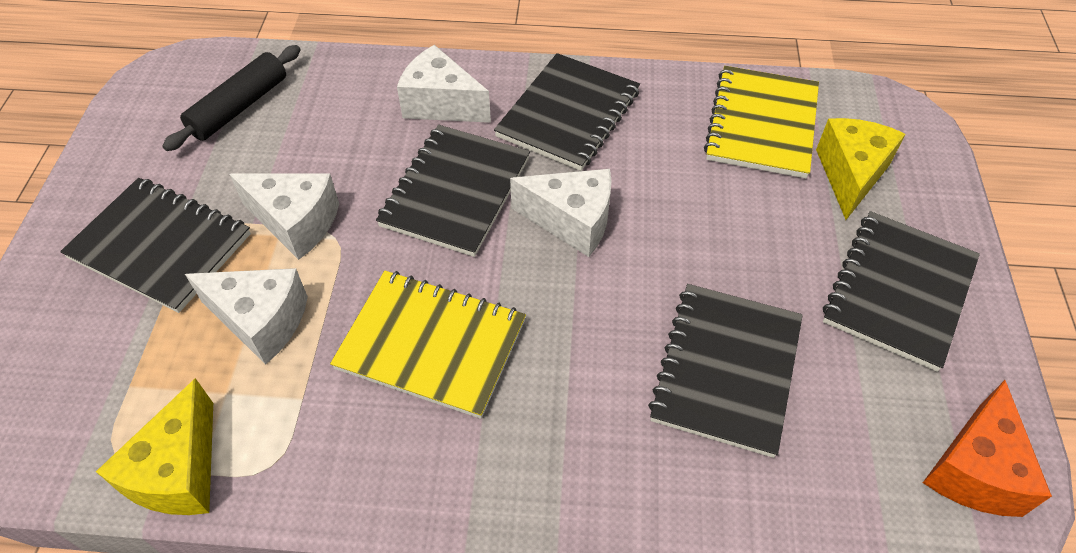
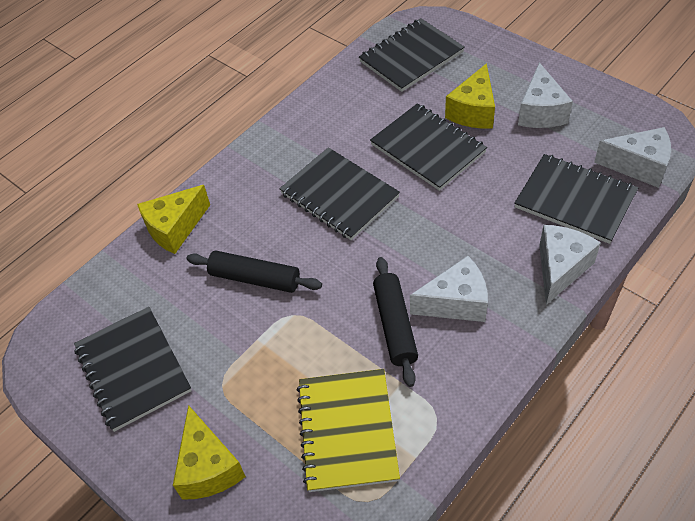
black rolling pin: 1 -> 2
orange cheese: 1 -> 0
yellow cheese: 2 -> 3
yellow notebook: 2 -> 1

